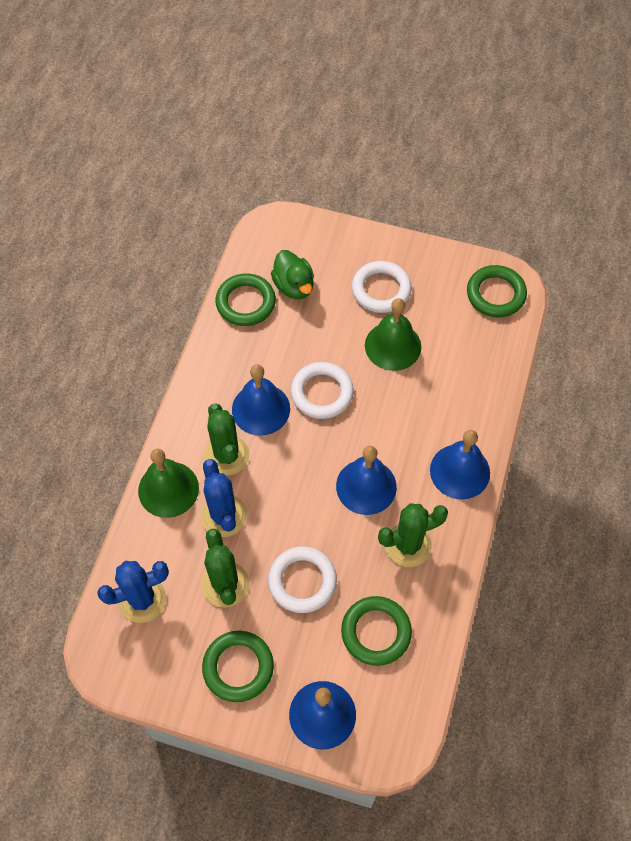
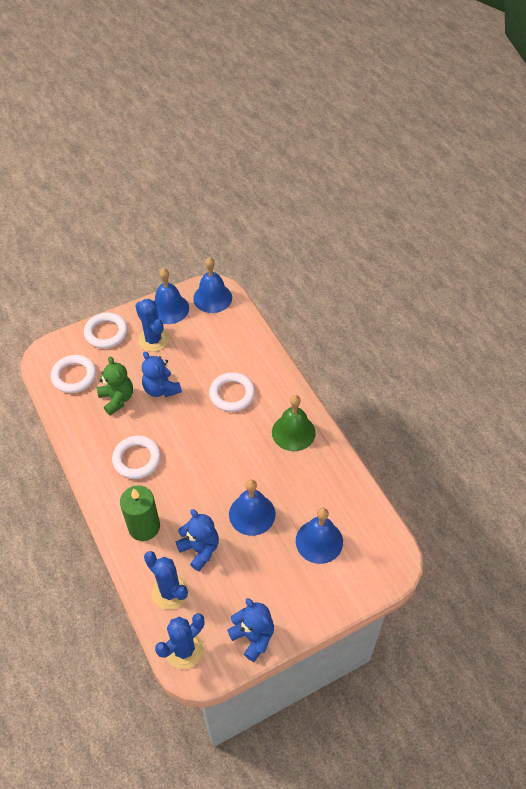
blue cactus: 2 -> 3
blue teddy bear: 0 -> 3
green bell: 2 -> 1
green cactus: 3 -> 0
green candle: 0 -> 1
green duck: 1 -> 0
green ring: 4 -> 0
green teddy bear: 0 -> 1
white ring: 3 -> 4

